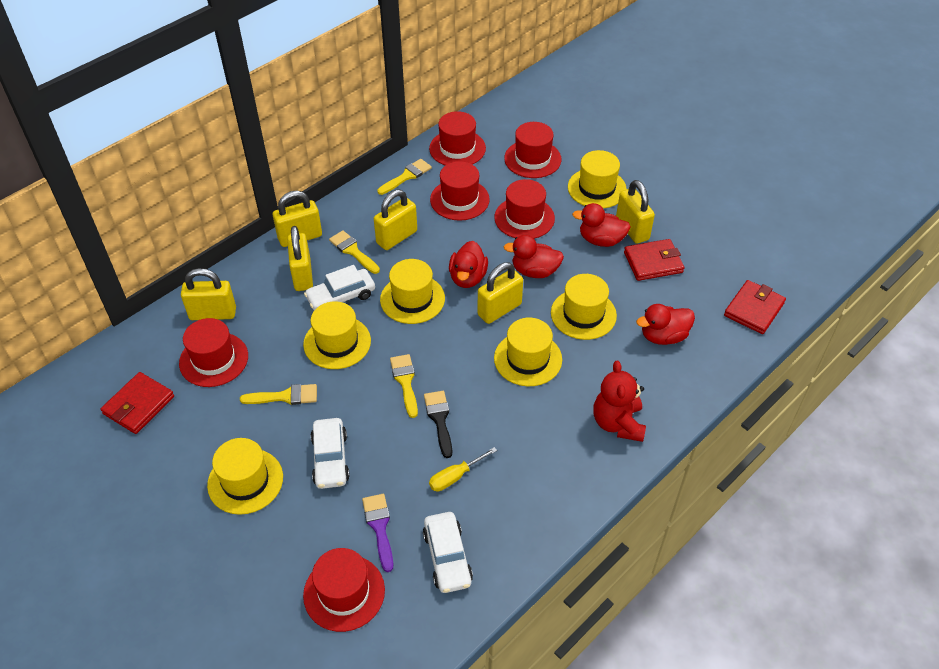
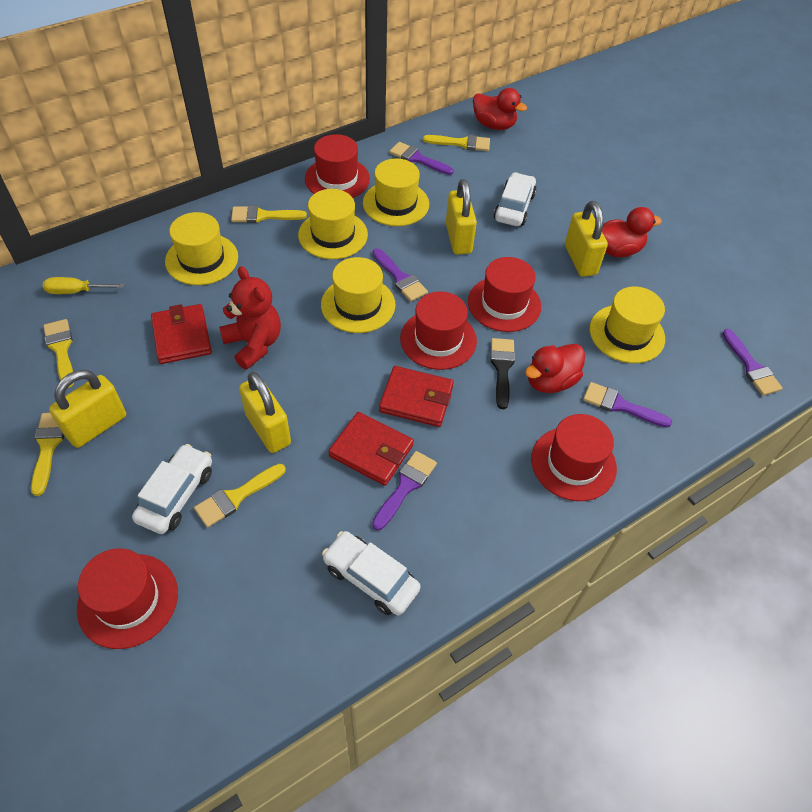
purple brush: 1 -> 5
red duck: 4 -> 3
red hat: 6 -> 5
yellow brush: 4 -> 5
yellow hat: 6 -> 5
yellow padlock: 6 -> 4

